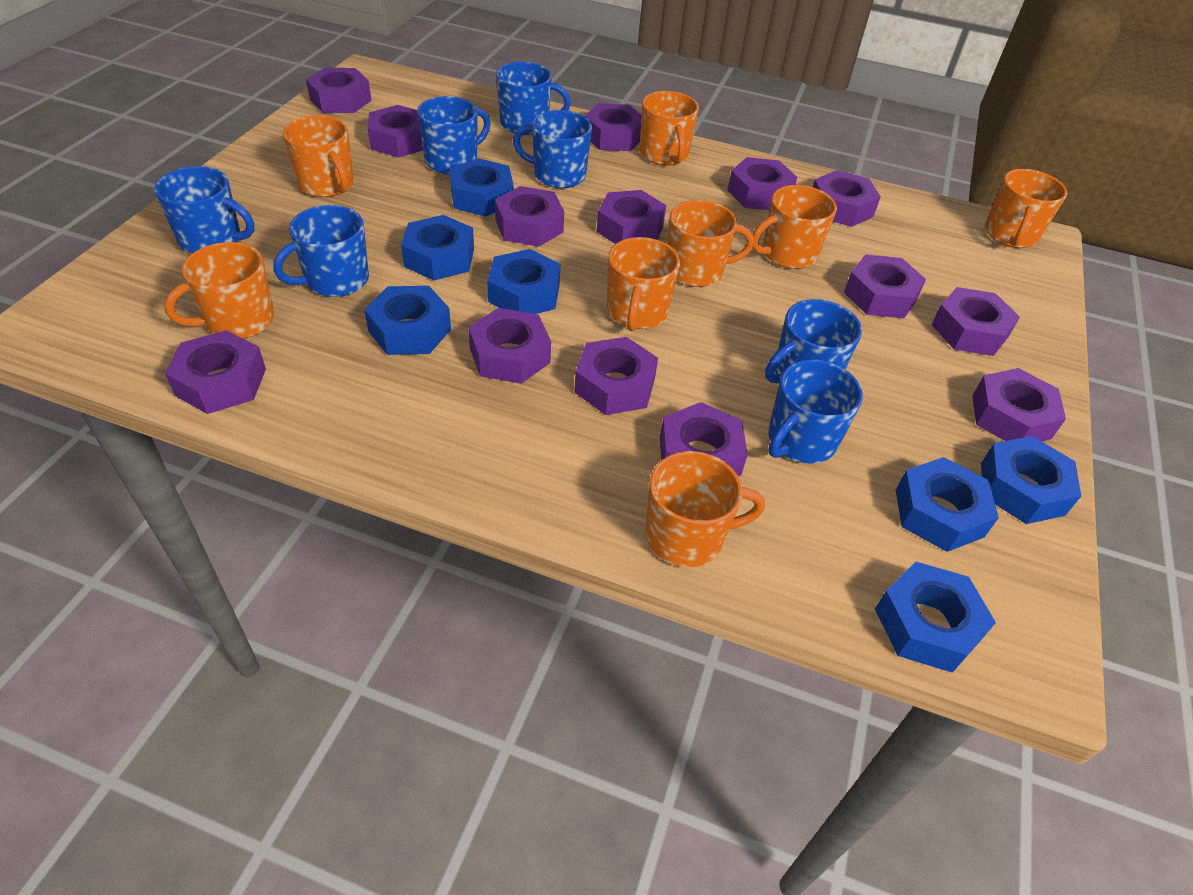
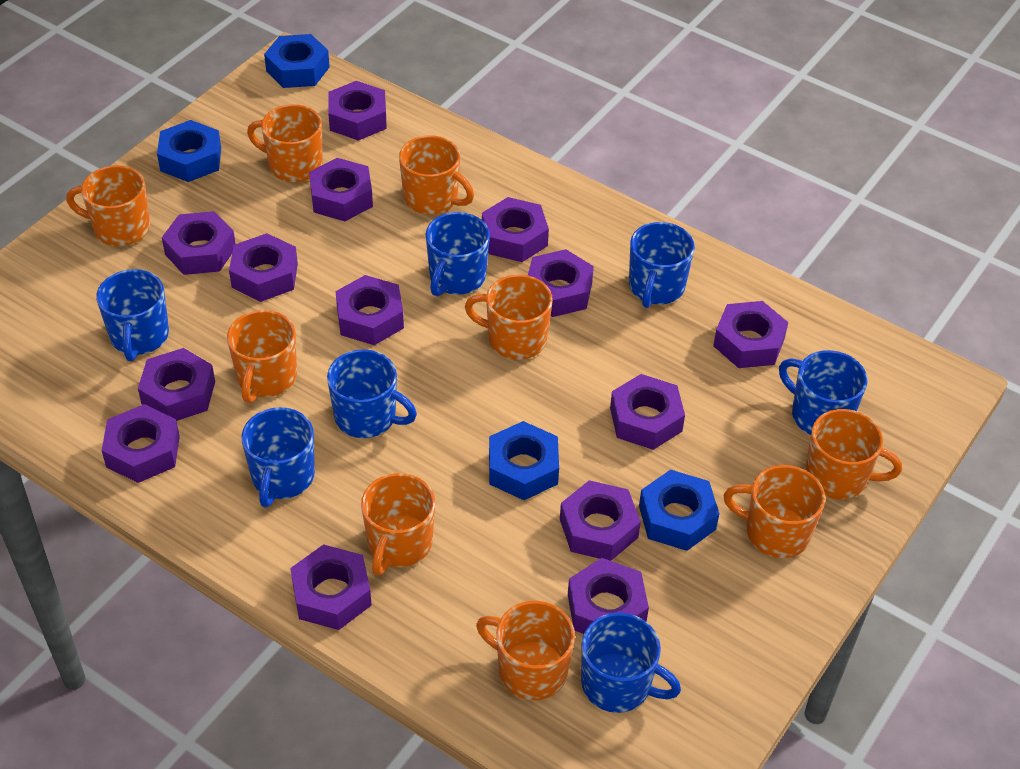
blue nut: 7 -> 4
orange mug: 8 -> 9

